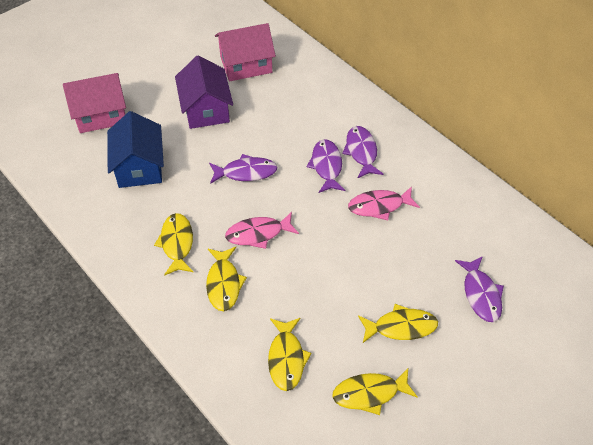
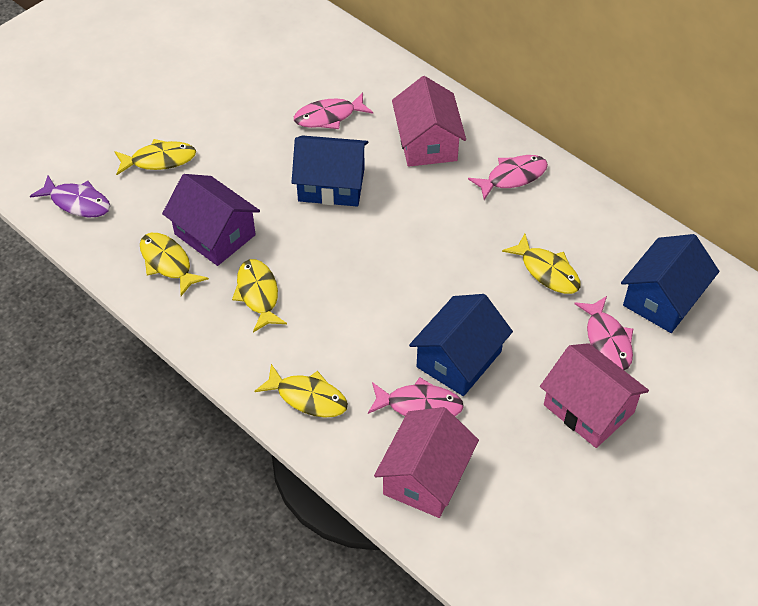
blue house: 1 -> 3
pink fish: 2 -> 4
pink house: 2 -> 3
purple fish: 4 -> 1

